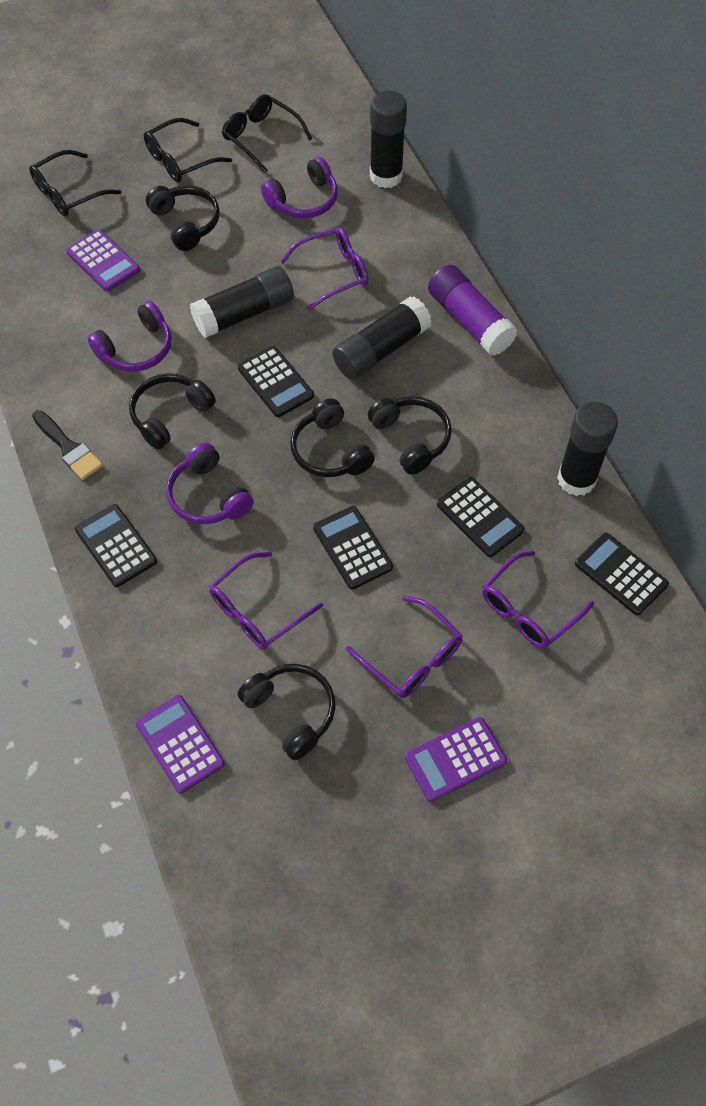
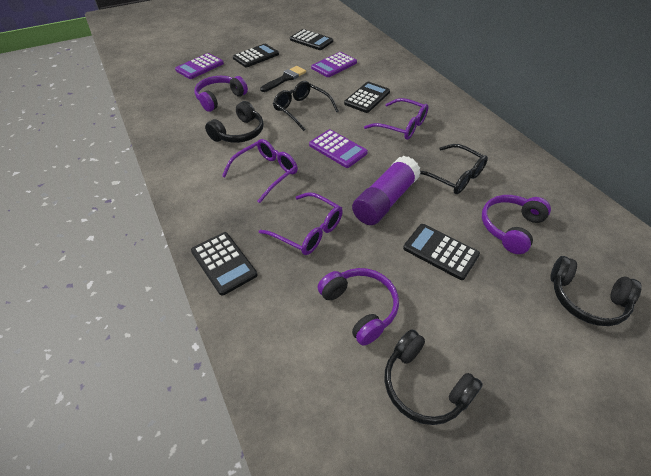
black glasses: 3 -> 2
black glue stick: 4 -> 0
black headphones: 5 -> 3
purple glasses: 4 -> 3

